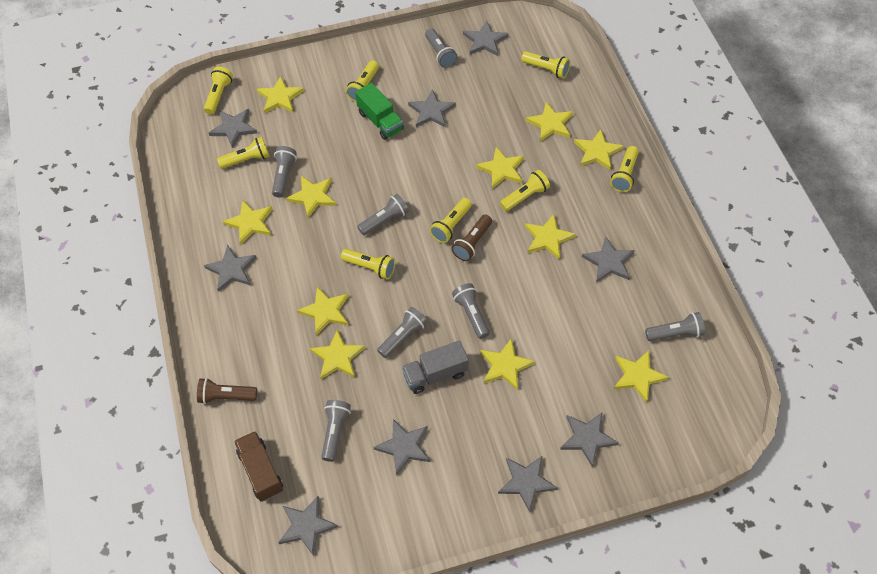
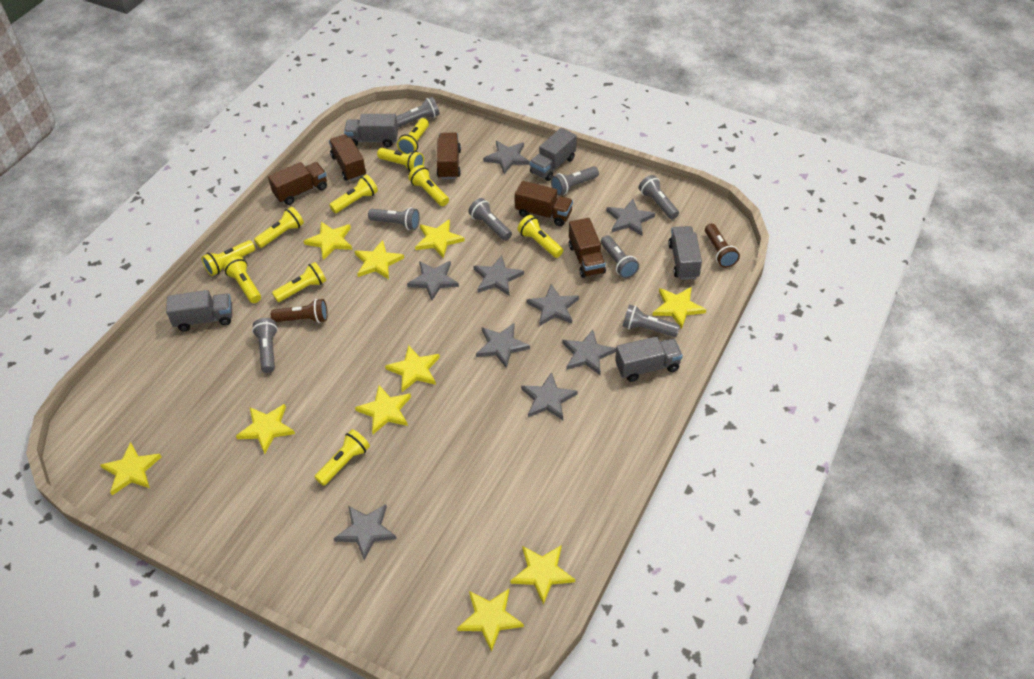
brown truck: 1 -> 5
green truck: 1 -> 0
grey flashlight: 7 -> 8
grey truck: 1 -> 5
yellow flashlight: 8 -> 10
yellow star: 11 -> 10

